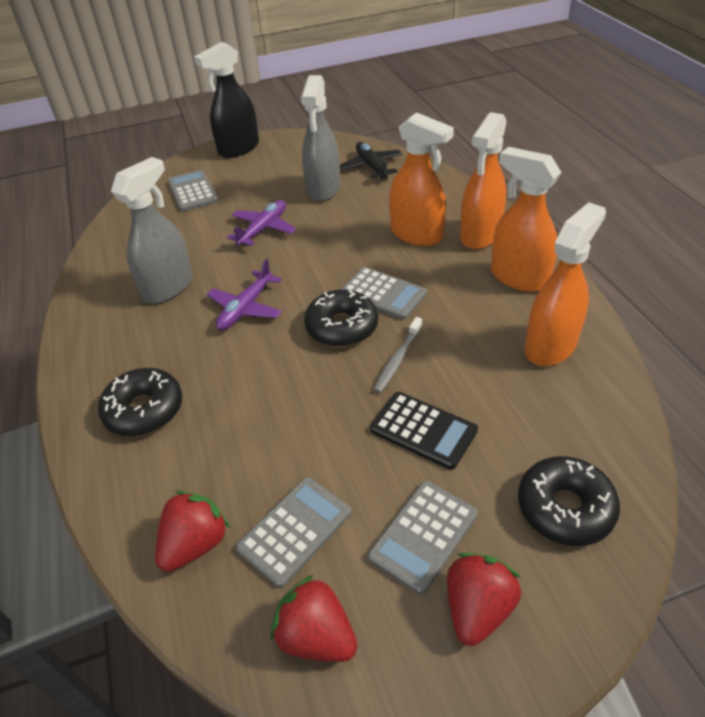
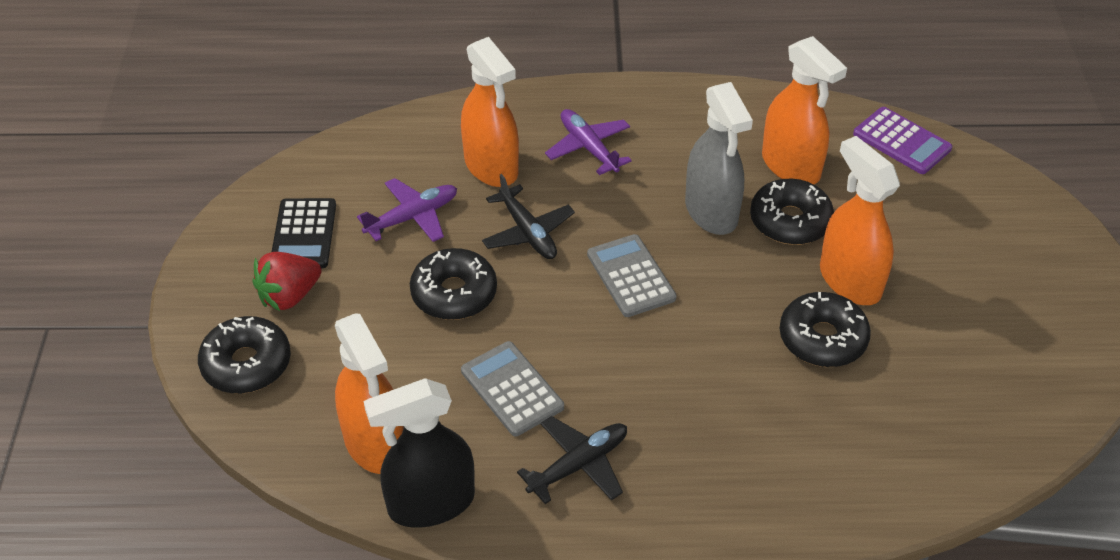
black donut: 3 -> 4
black plane: 1 -> 2
grey calculator: 4 -> 2
grey spray bottle: 2 -> 1
grey toothbrush: 1 -> 0
purple calculator: 0 -> 1
red strawberry: 3 -> 1

